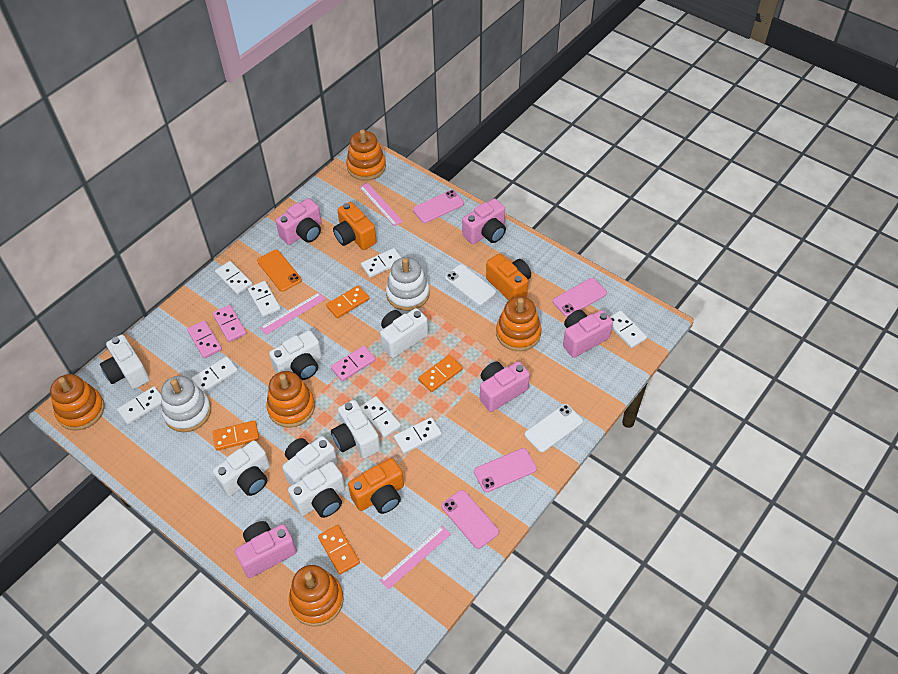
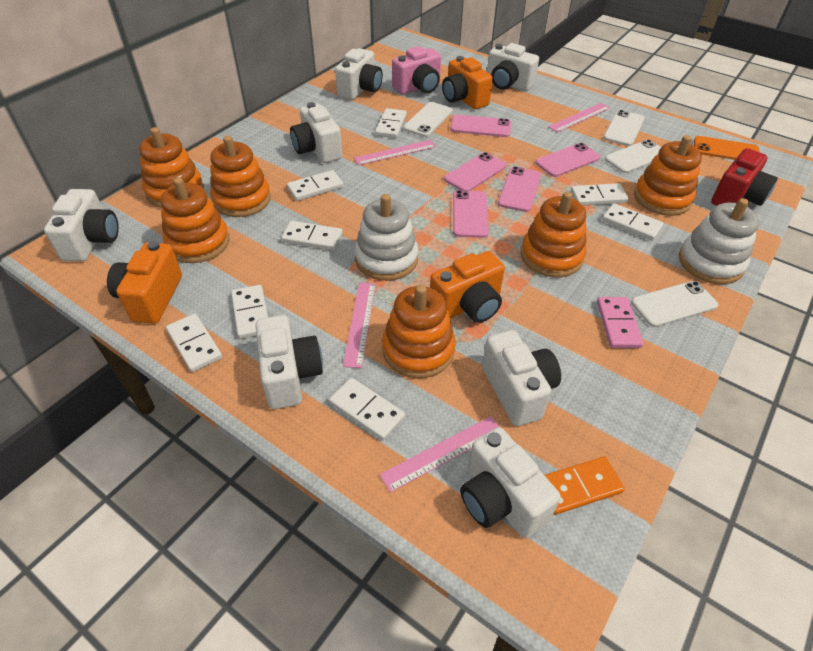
orange domino: 4 -> 1
orange stacking toy: 5 -> 6
pink camera: 5 -> 1
pink domino: 3 -> 1
pink phone: 4 -> 5
pink ruler: 3 -> 4
red camera: 0 -> 1
white phone: 2 -> 4

